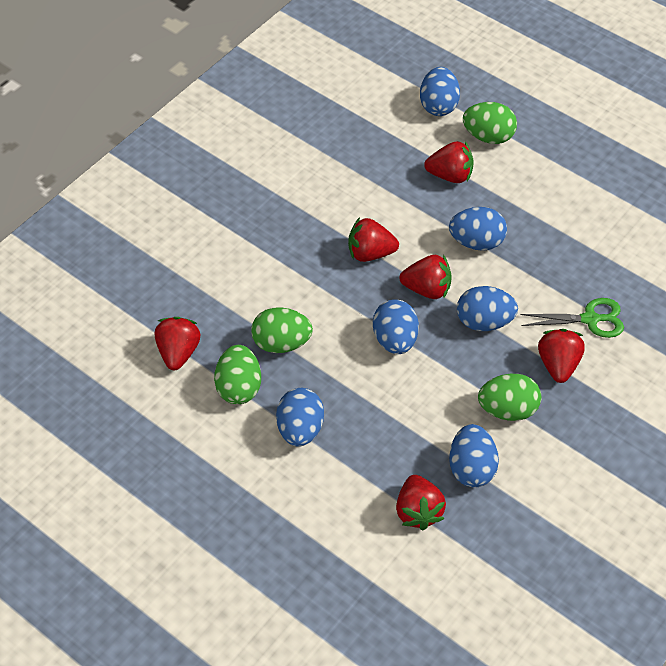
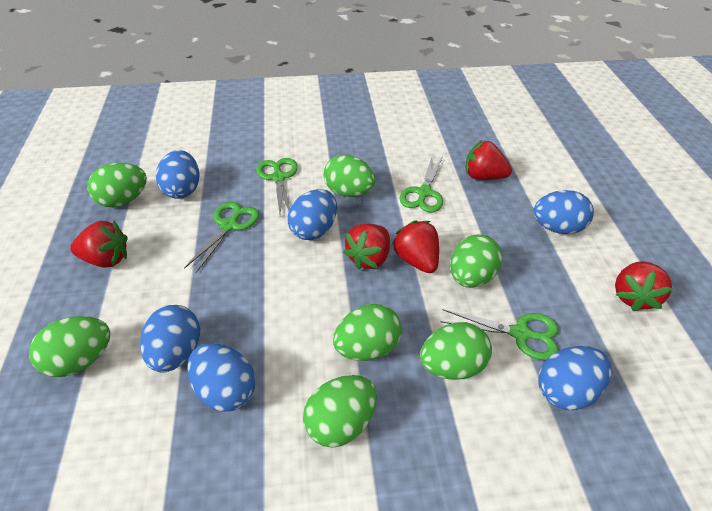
green egg: 4 -> 7
green scissors: 1 -> 4
red strawberry: 6 -> 5

